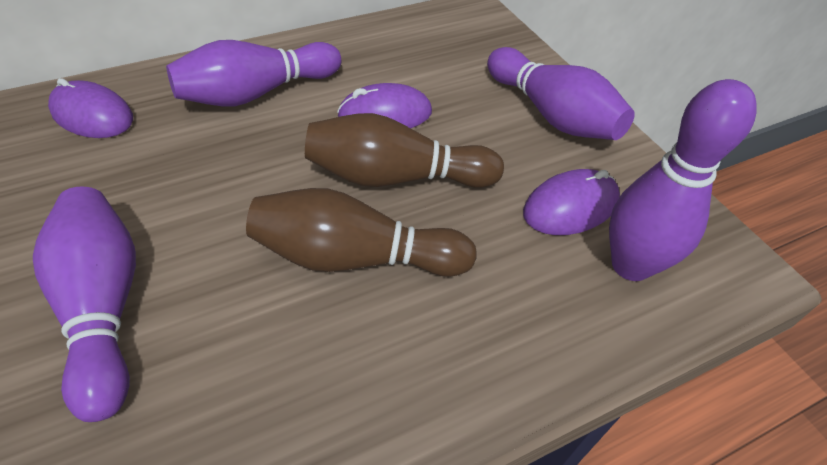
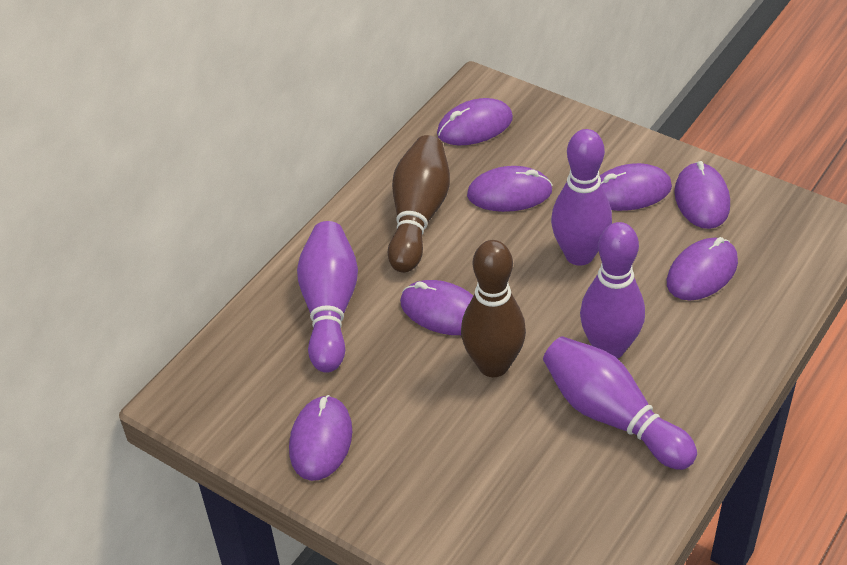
purple mouse: 3 -> 7

